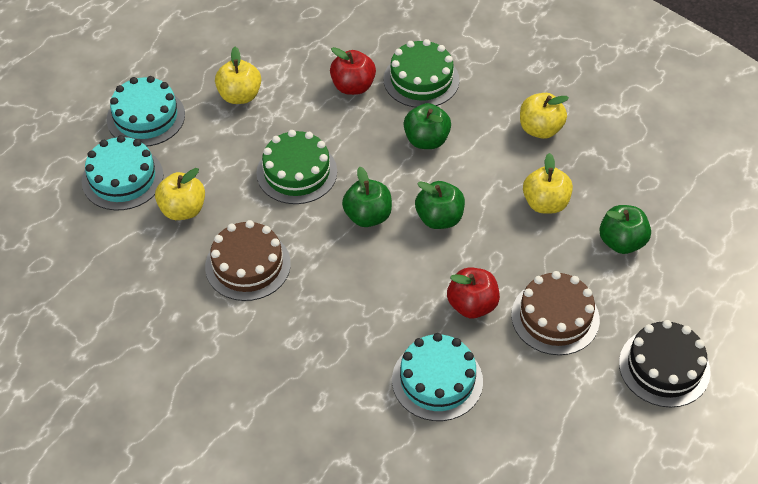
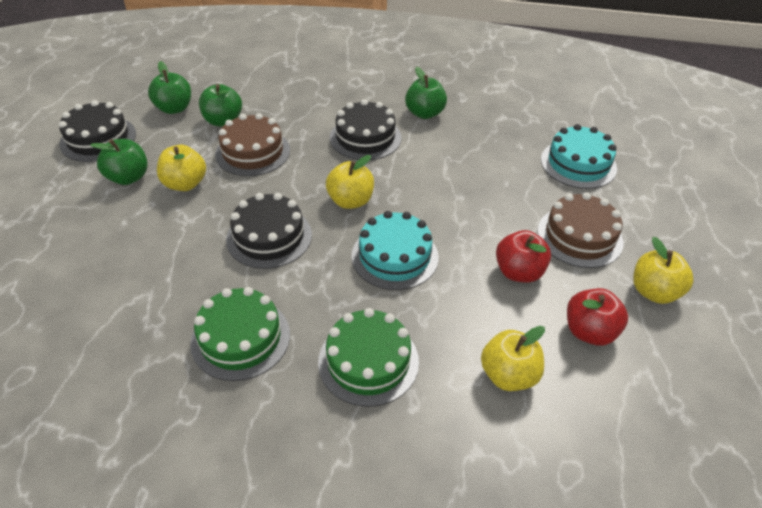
black cake: 1 -> 3
turquoise cake: 3 -> 2

